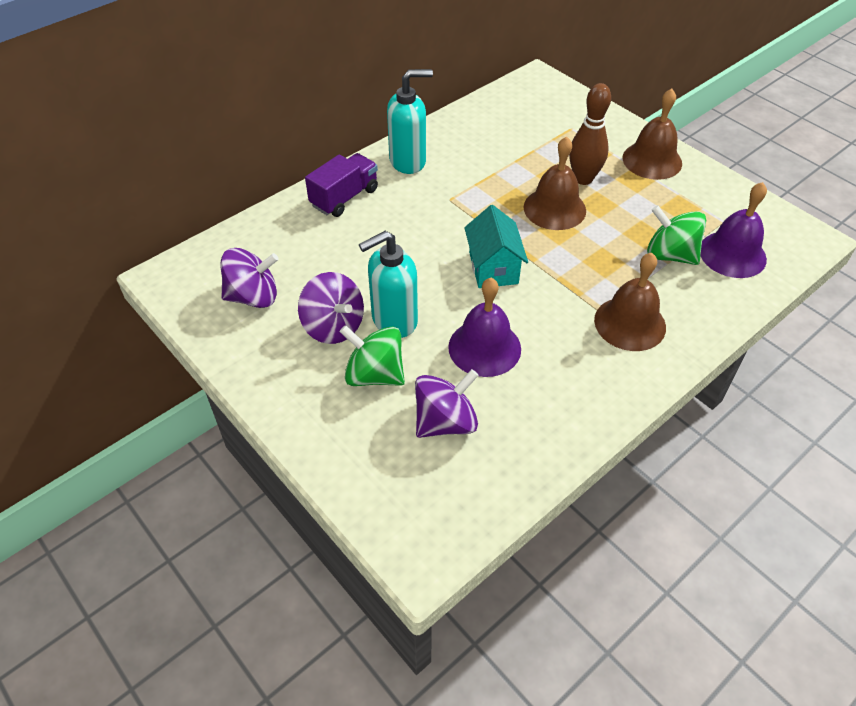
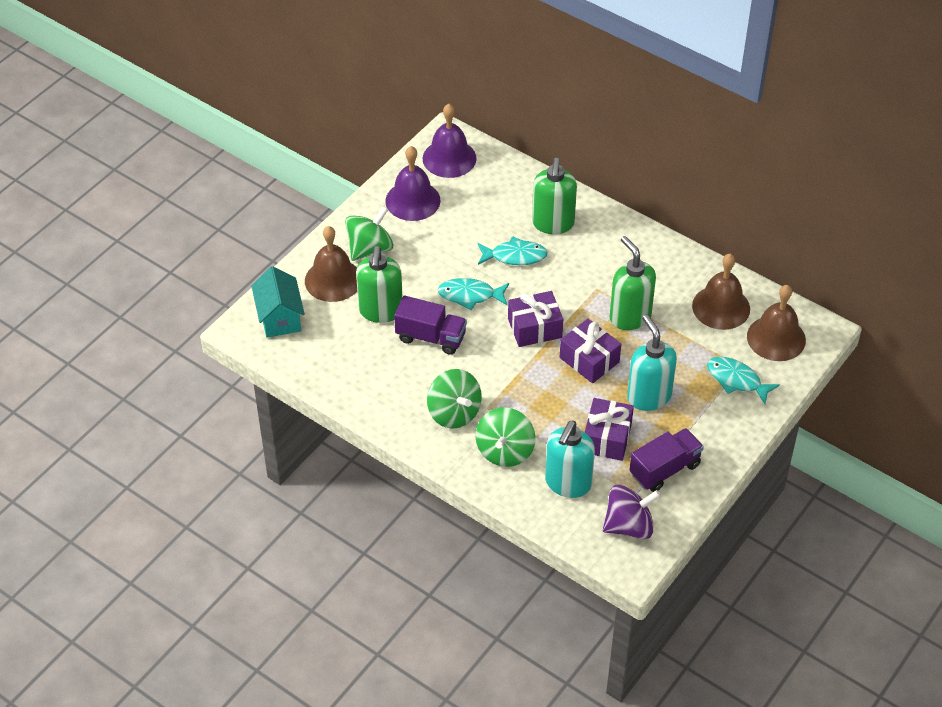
brown bowling pin: 1 -> 0
green soap dispenser: 0 -> 3
green spinning top: 2 -> 3
purple gift: 0 -> 3
purple spinning top: 3 -> 1
purple truck: 1 -> 2
turquoise fish: 0 -> 3

